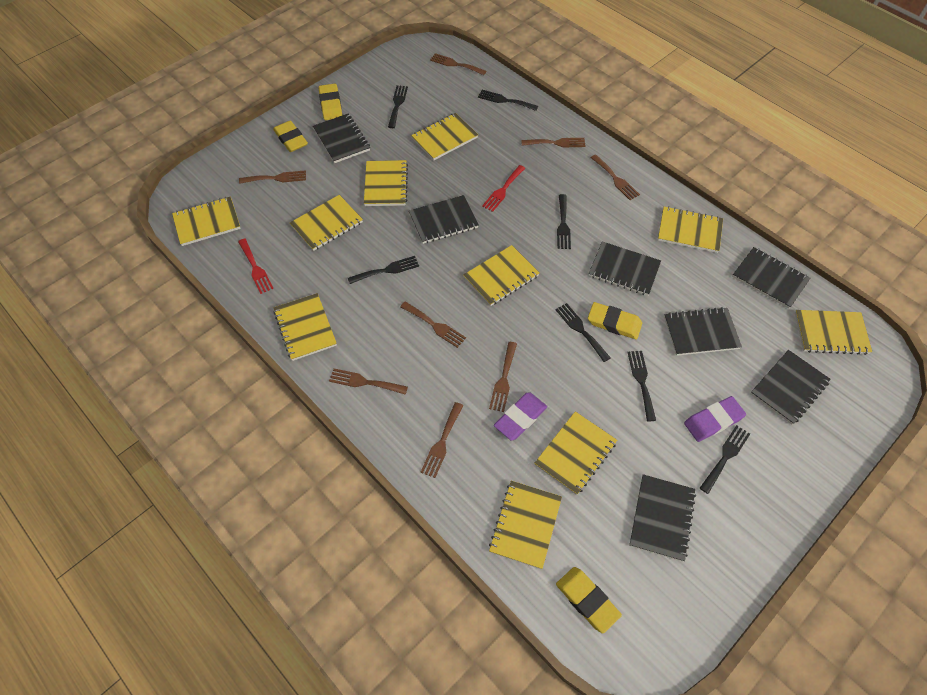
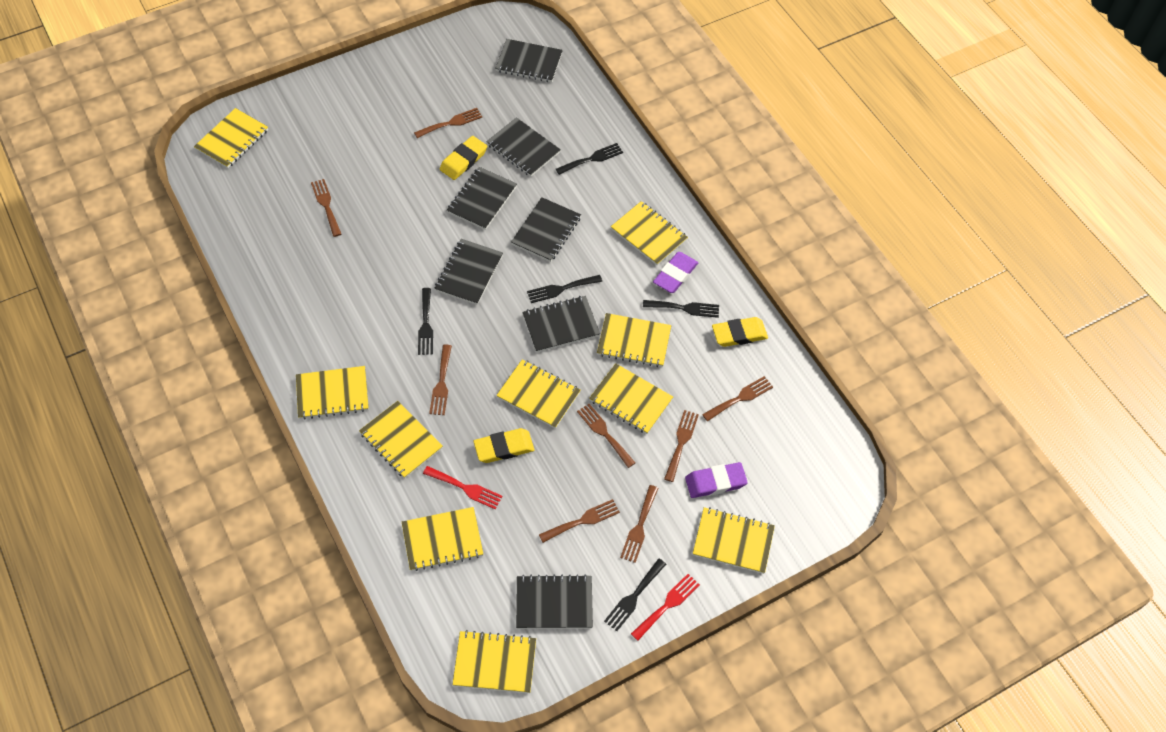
black fork: 7 -> 5
yellow eraser: 4 -> 3

